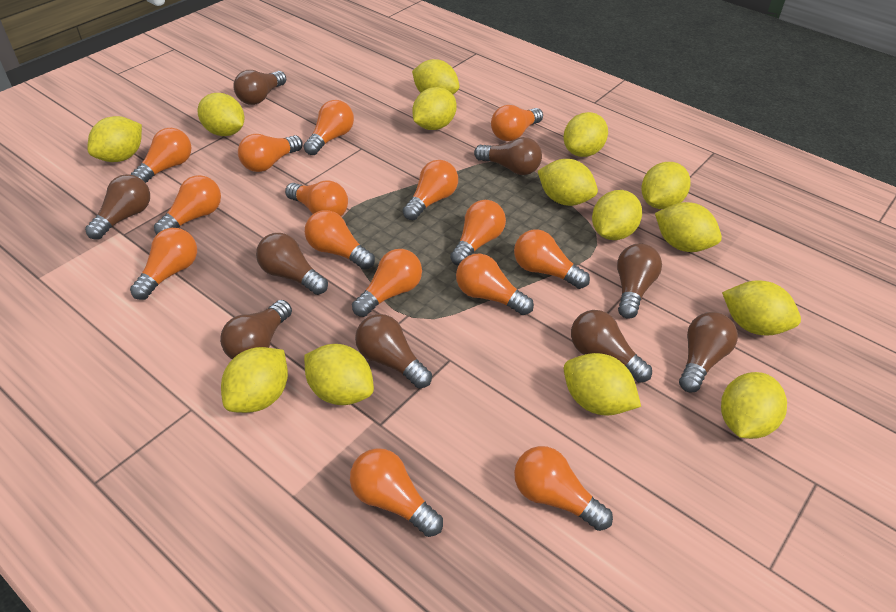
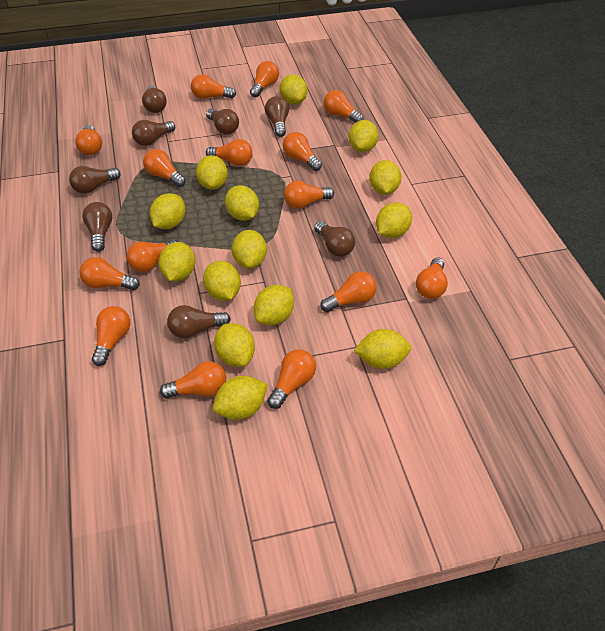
brown light bulb: 9 -> 8

